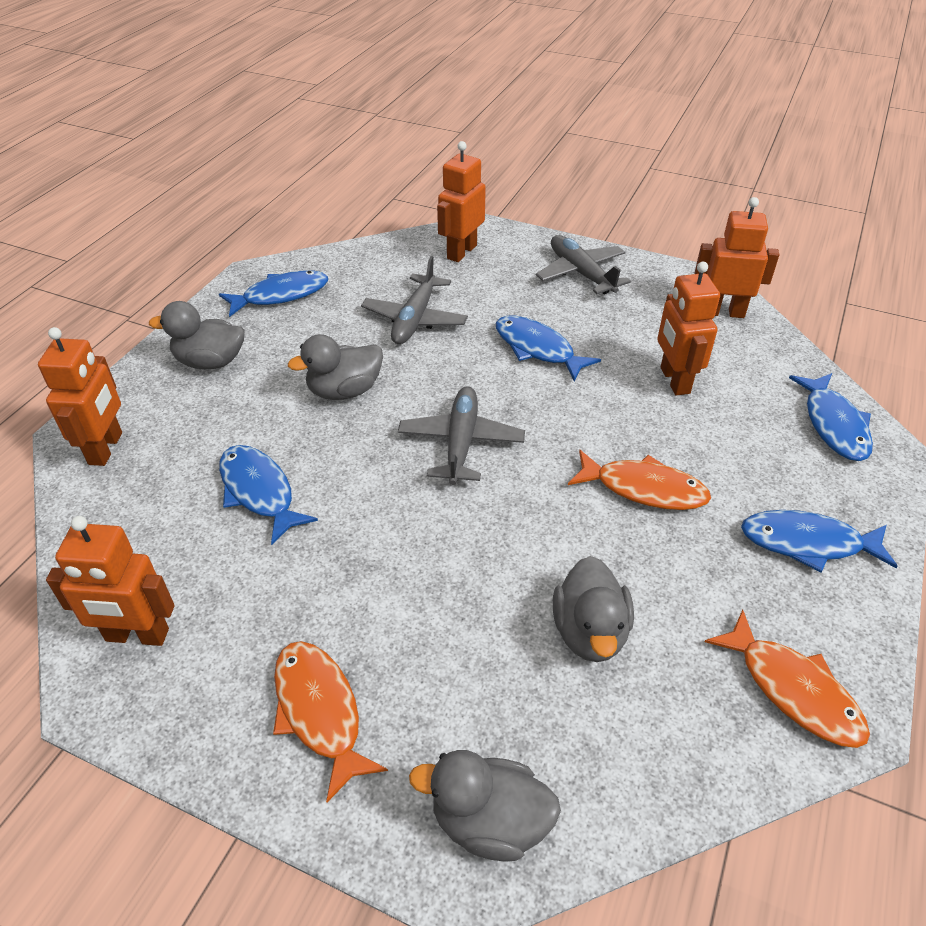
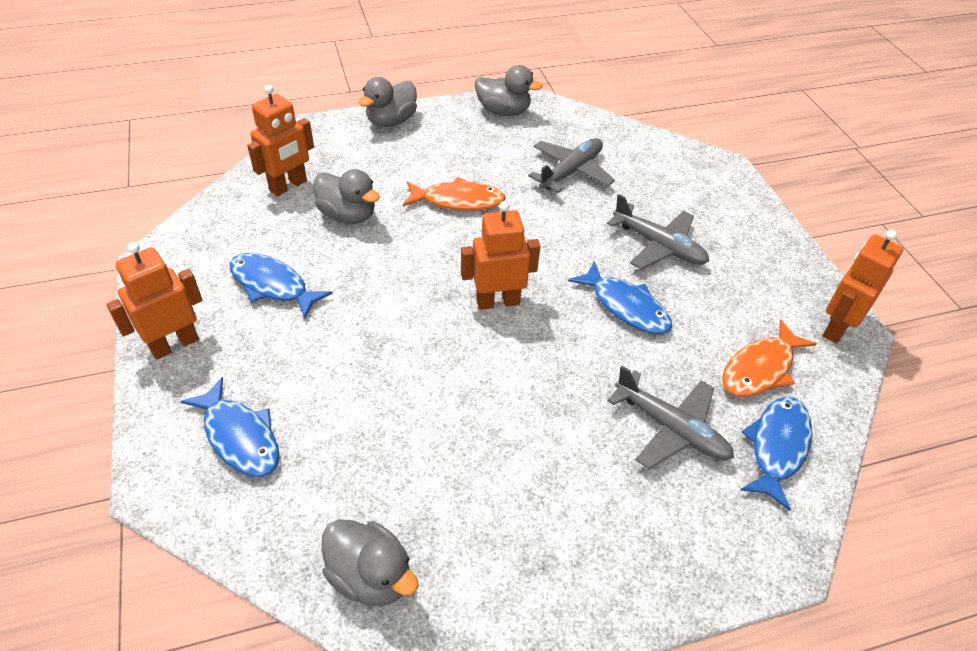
blue fish: 5 -> 4
orange fish: 3 -> 2
orange robot: 5 -> 4

